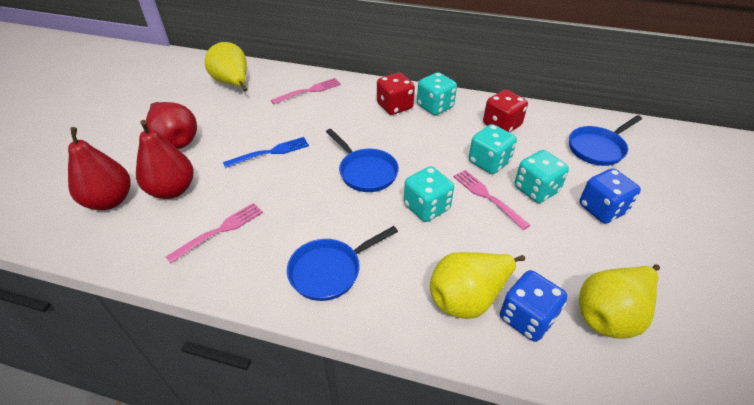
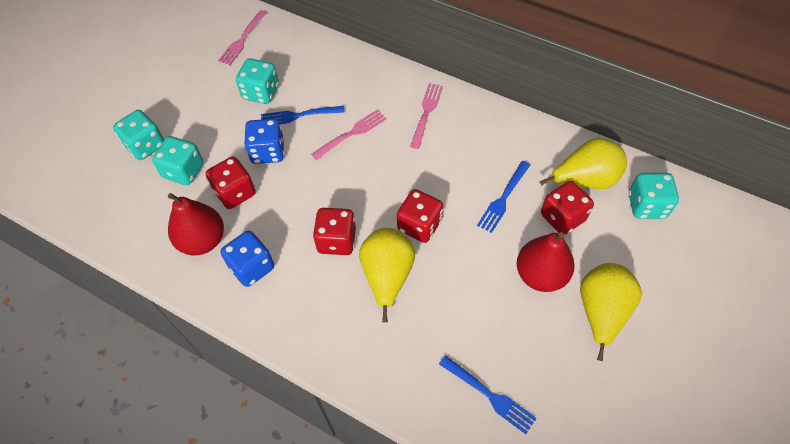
blue fork: 1 -> 3
blue pan: 3 -> 0
red dice: 2 -> 4
red pear: 3 -> 2

